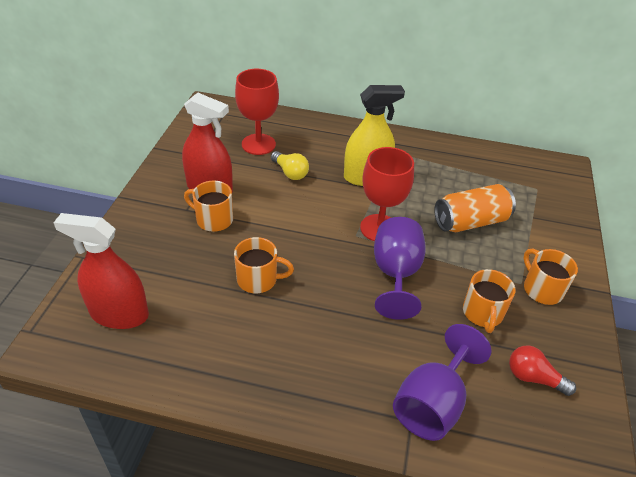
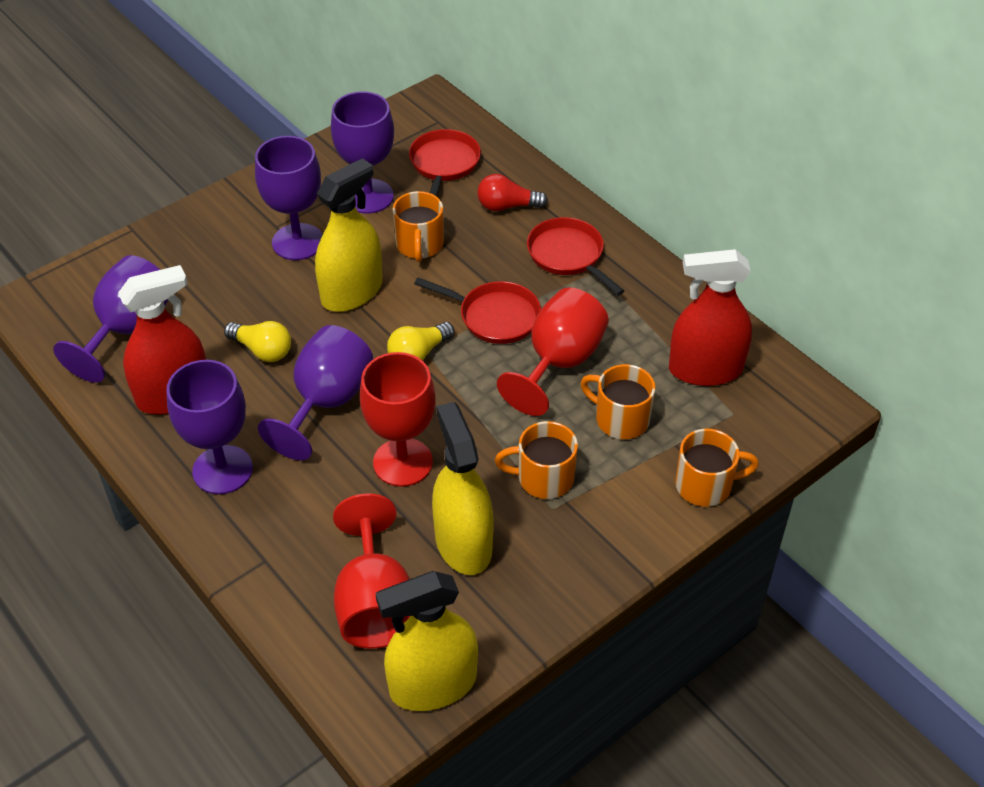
orange can: 1 -> 0
purple goblet: 2 -> 5
red goblet: 2 -> 3
red pan: 0 -> 3
yellow light bulb: 1 -> 2
yellow spray bottle: 1 -> 3

